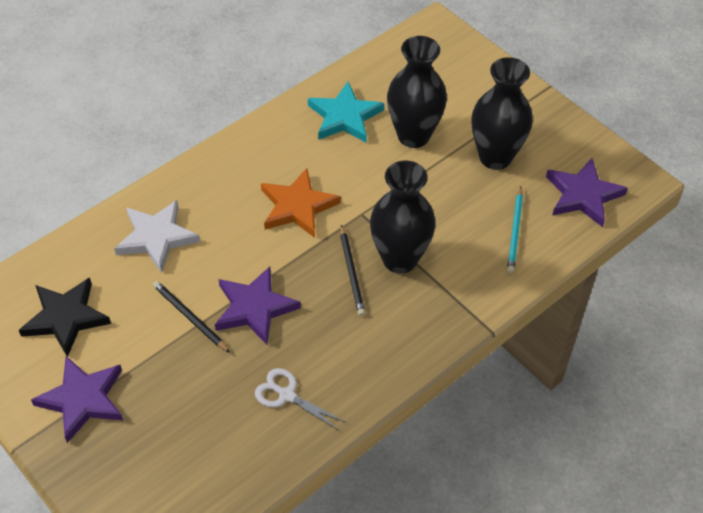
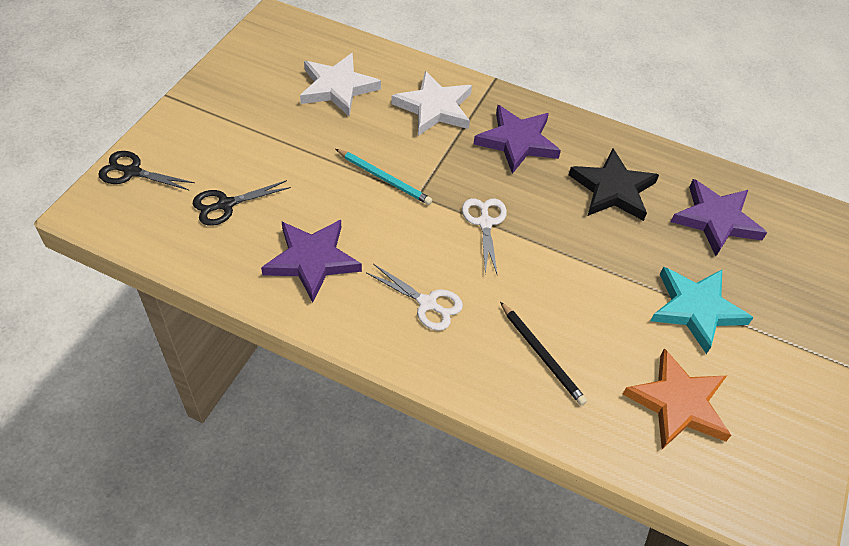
black pencil: 2 -> 1
black scissors: 0 -> 2
black vase: 3 -> 0
white scissors: 1 -> 2
white star: 1 -> 2

